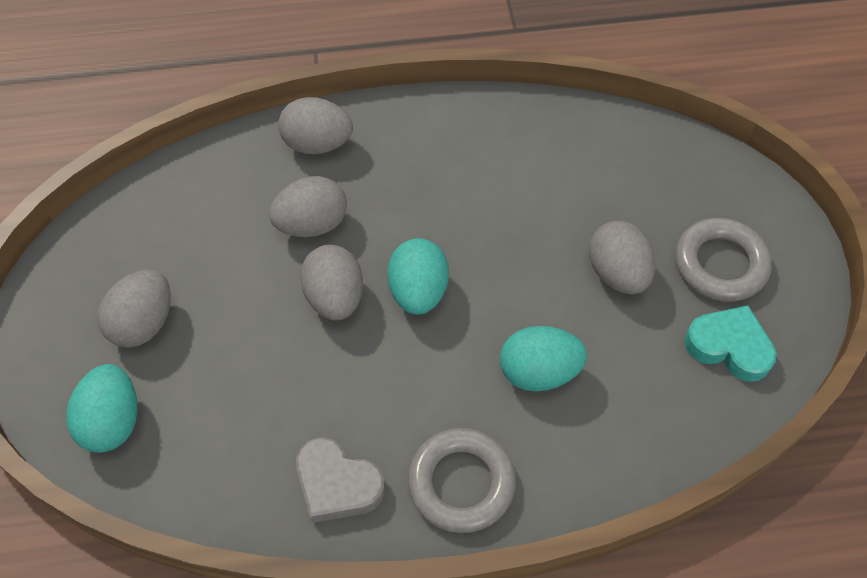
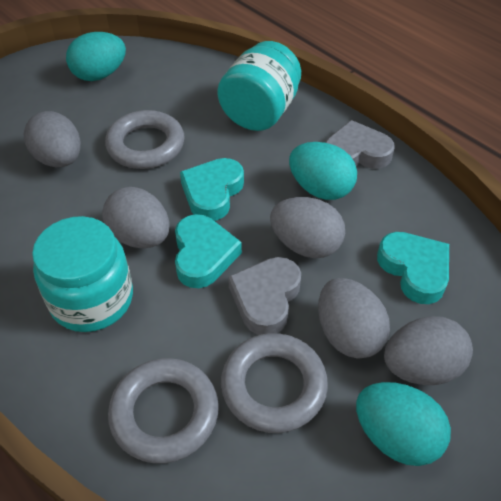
grey heart: 1 -> 2
grey ring: 2 -> 3
turquoise heart: 1 -> 3
turquoise jar: 0 -> 2

